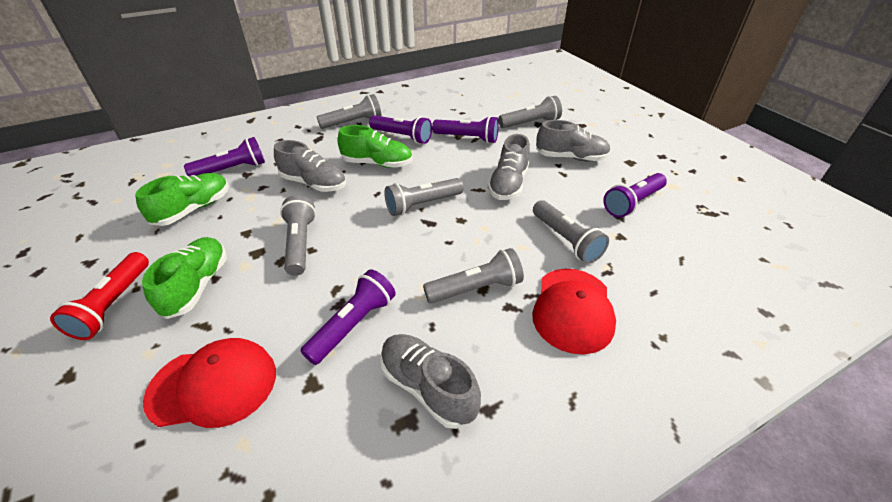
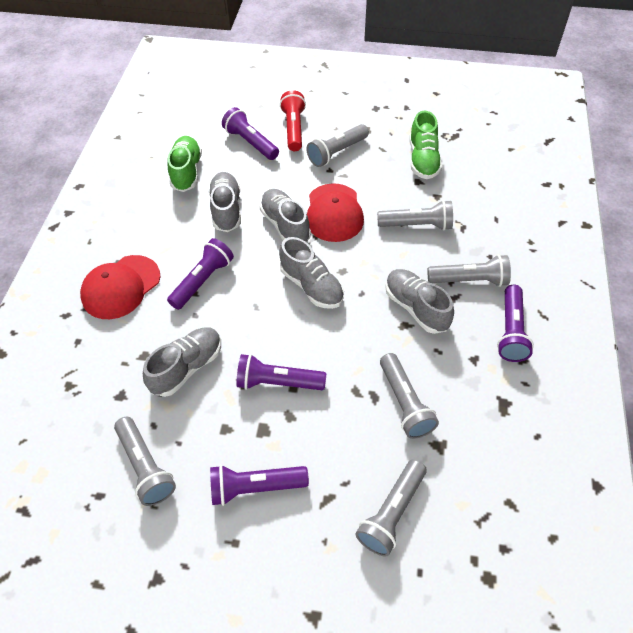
green shoe: 3 -> 2
grey shoe: 4 -> 5

